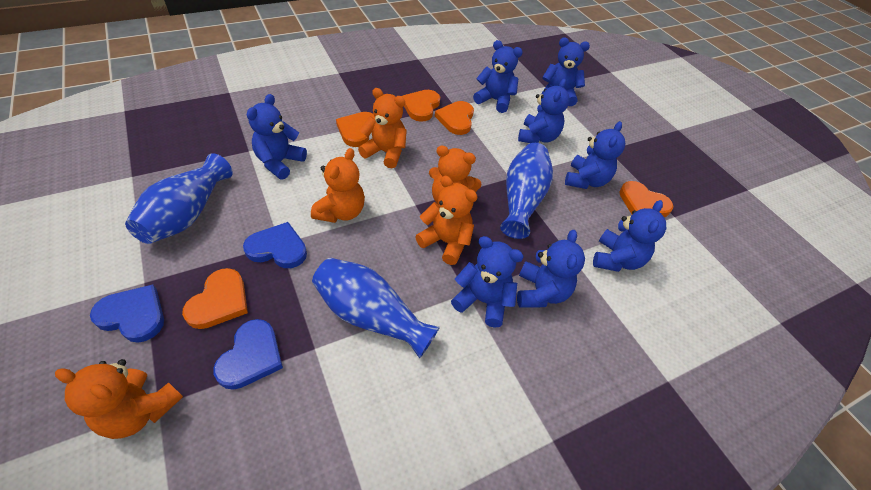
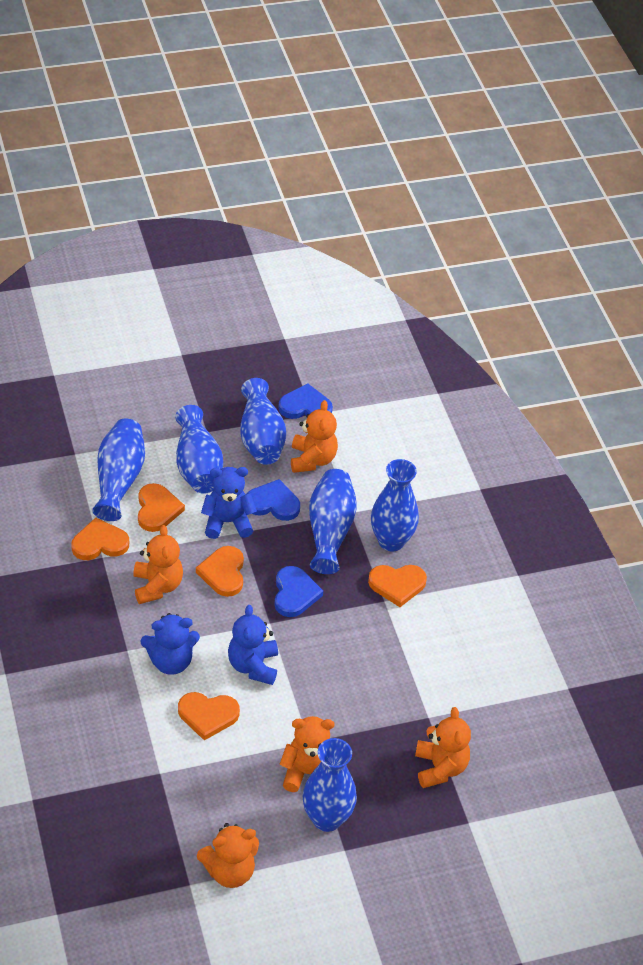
blue teddy bear: 8 -> 3
blue vase: 3 -> 6

